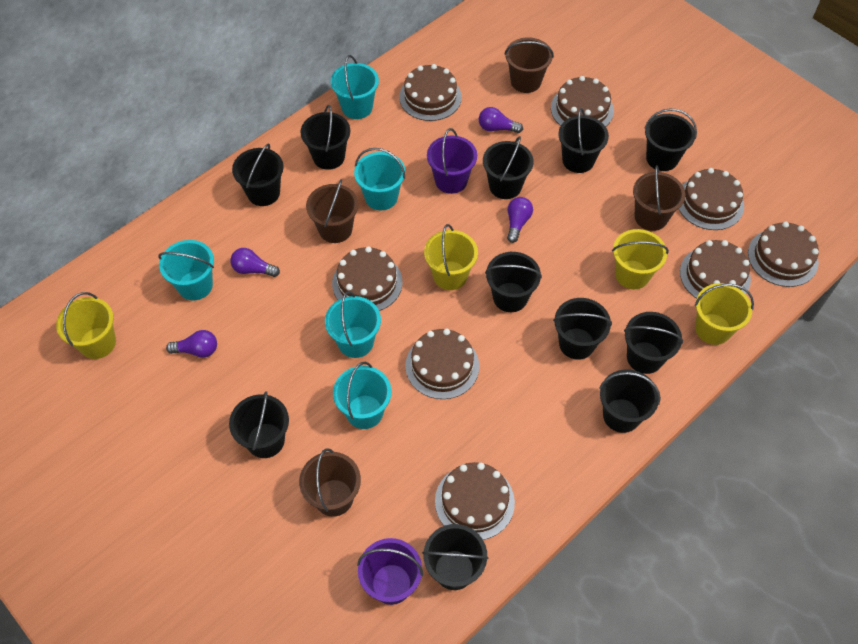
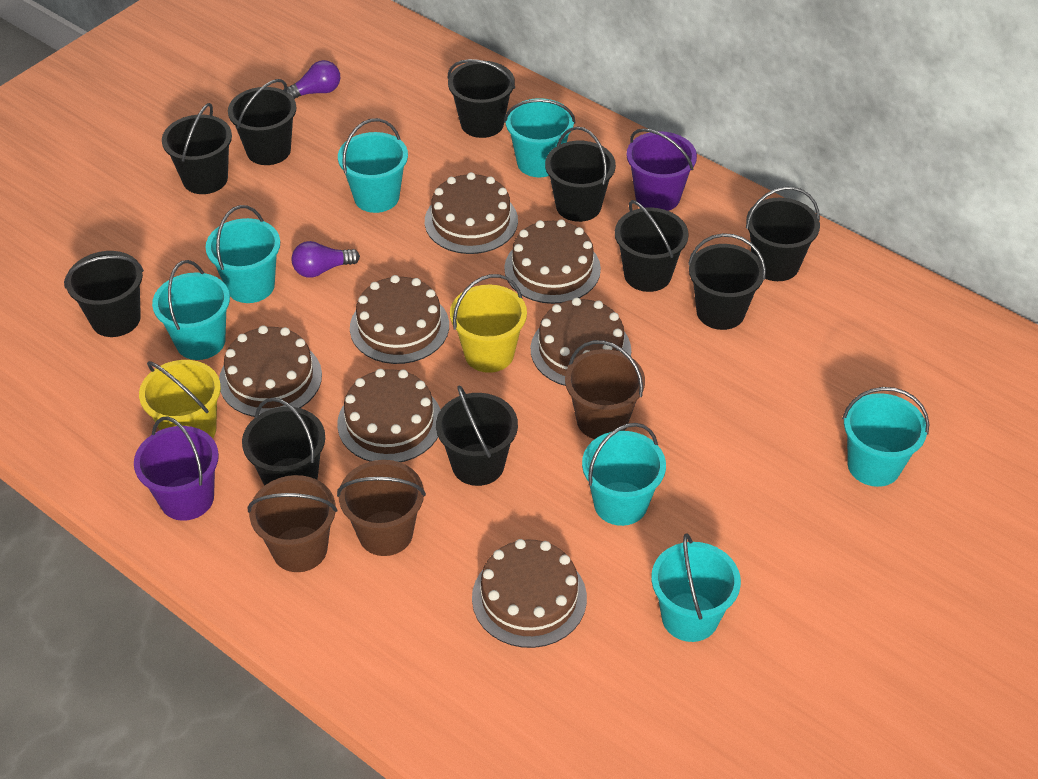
black bucket: 11 -> 10
brown bucket: 4 -> 3
brown cake: 8 -> 7
purple light bulb: 4 -> 2
turquoise bucket: 5 -> 7
yellow bucket: 4 -> 2

